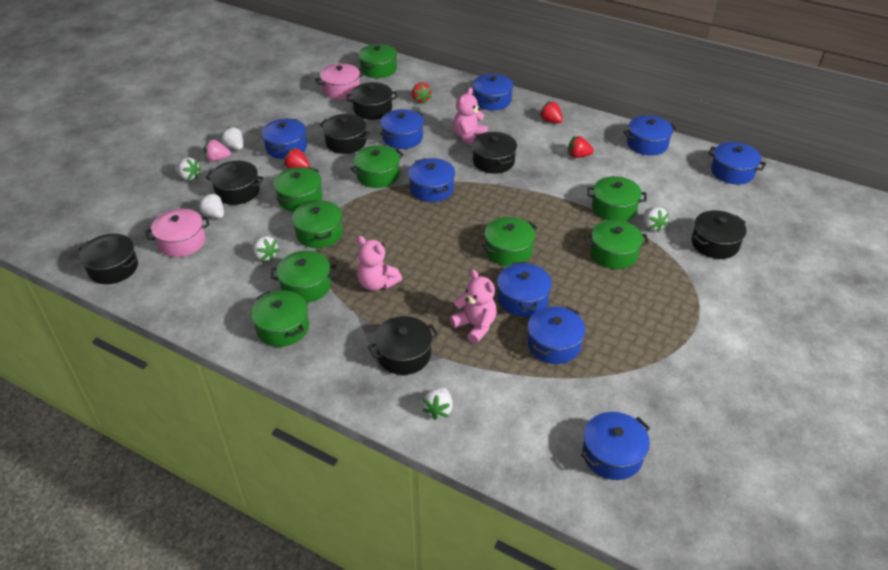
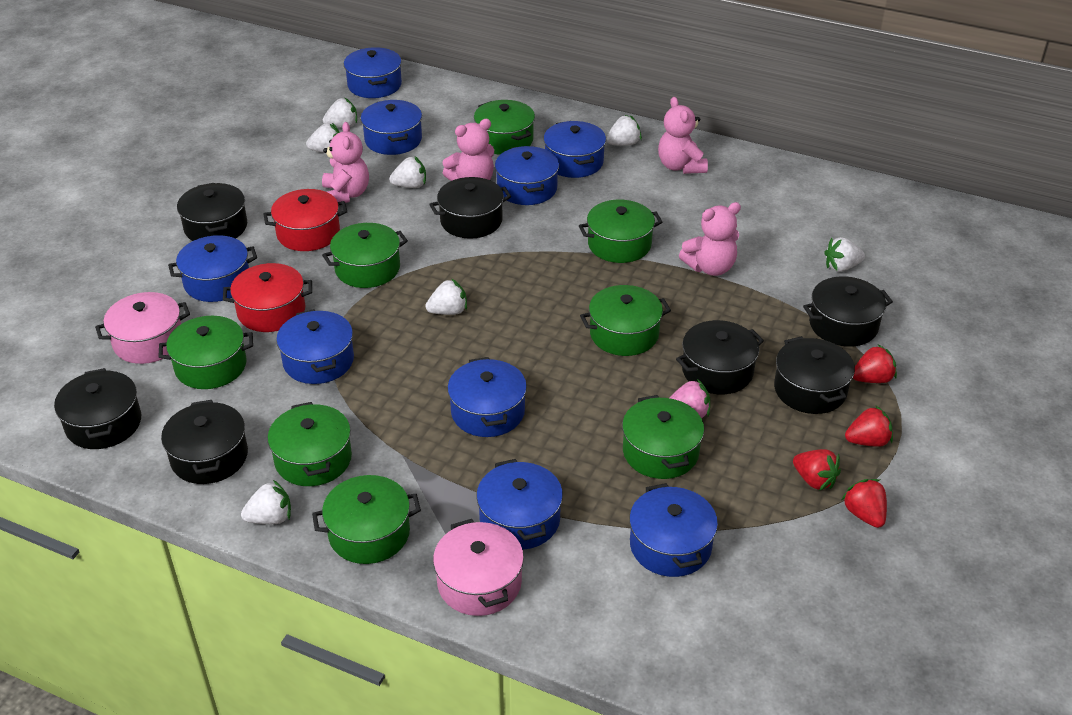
green pot: 9 -> 8
pink teddy bear: 3 -> 4
red pot: 0 -> 2
white strawberry: 6 -> 7

